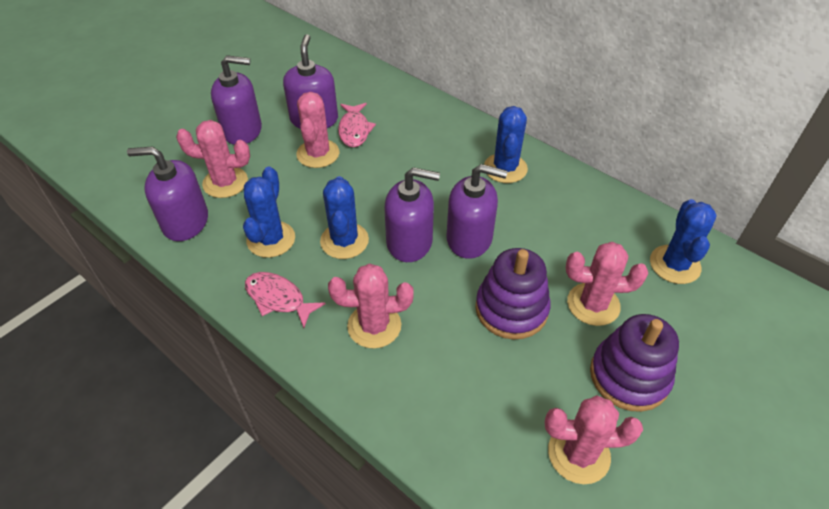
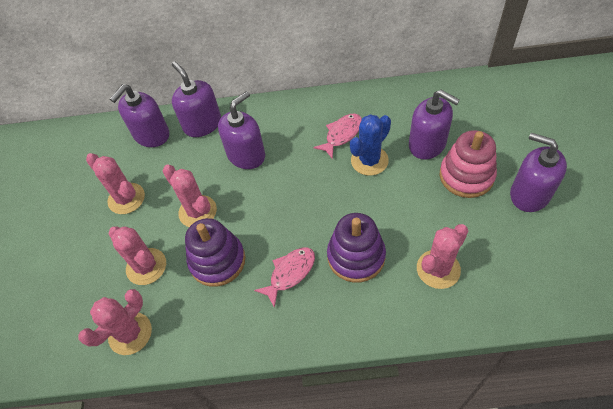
blue cactus: 4 -> 1
pink stacking toy: 0 -> 1

